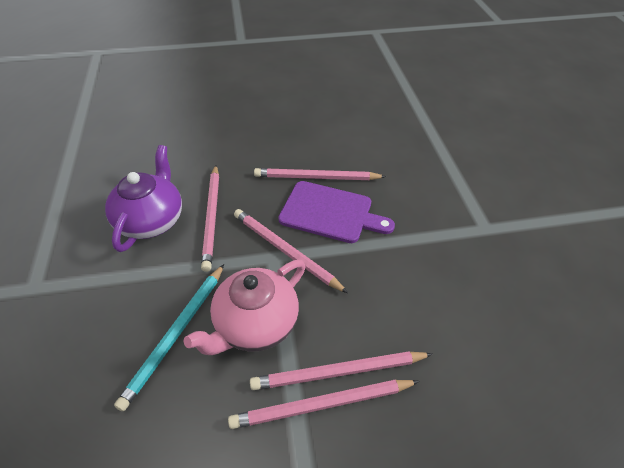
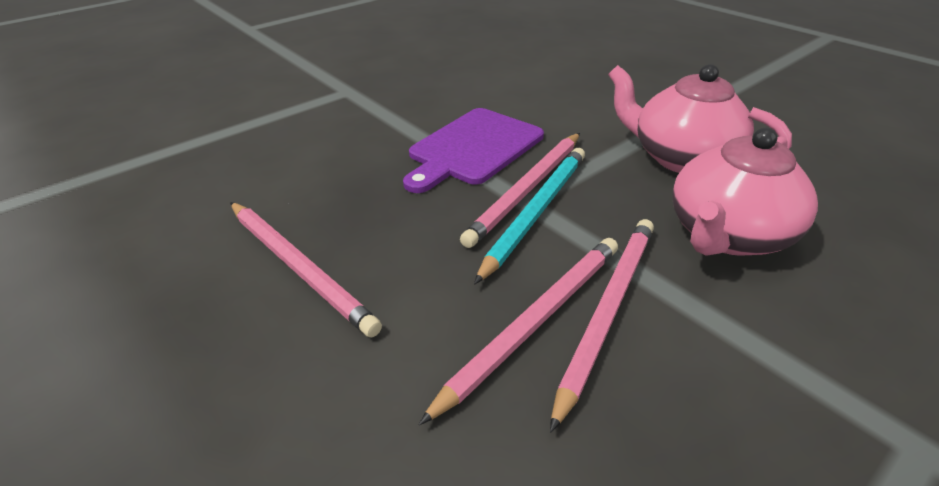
pink pencil: 5 -> 4
pink teapot: 1 -> 2
purple teapot: 1 -> 0

